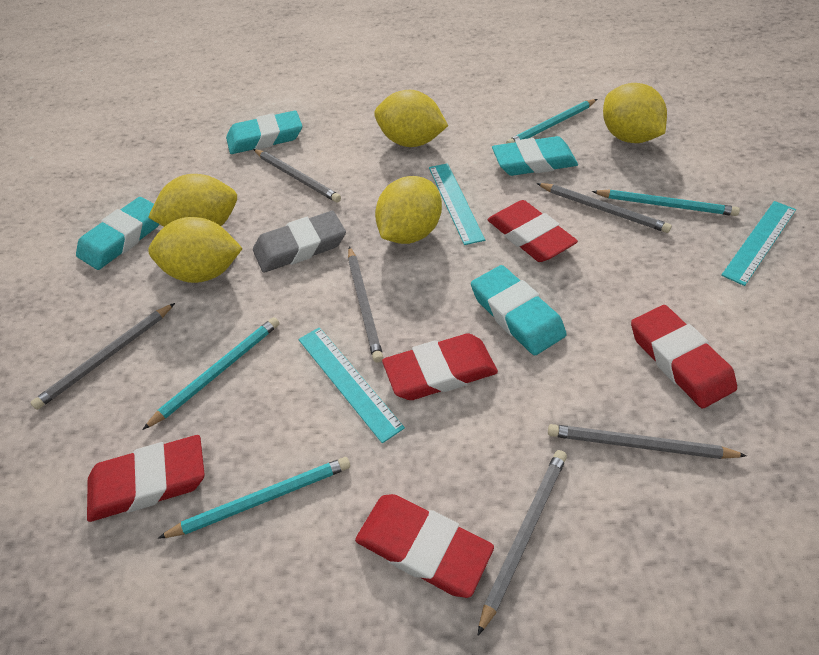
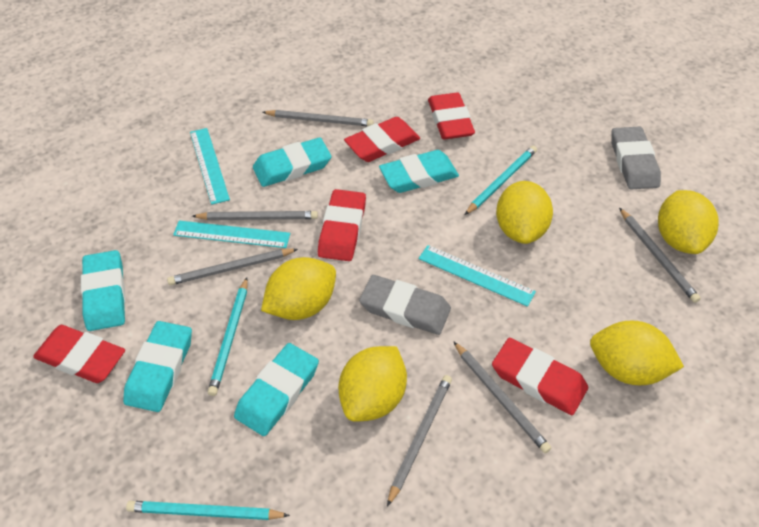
grey eraser: 1 -> 2
turquoise eraser: 4 -> 5
turquoise pencil: 4 -> 3

